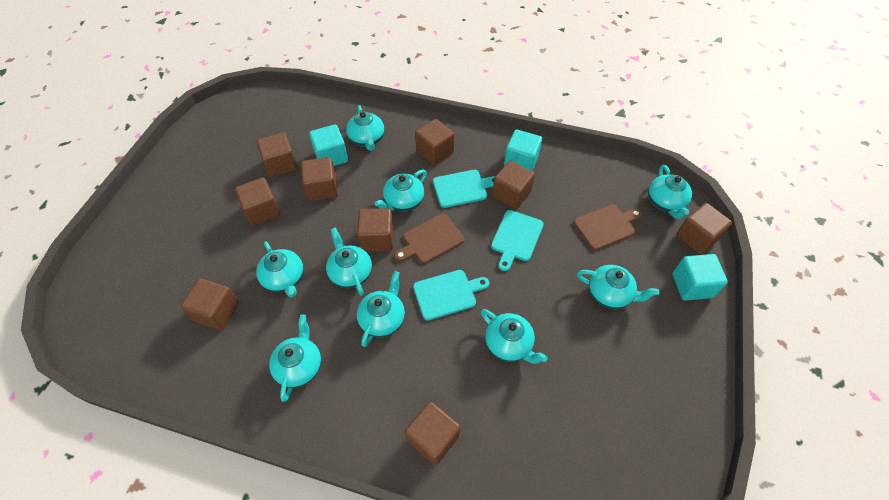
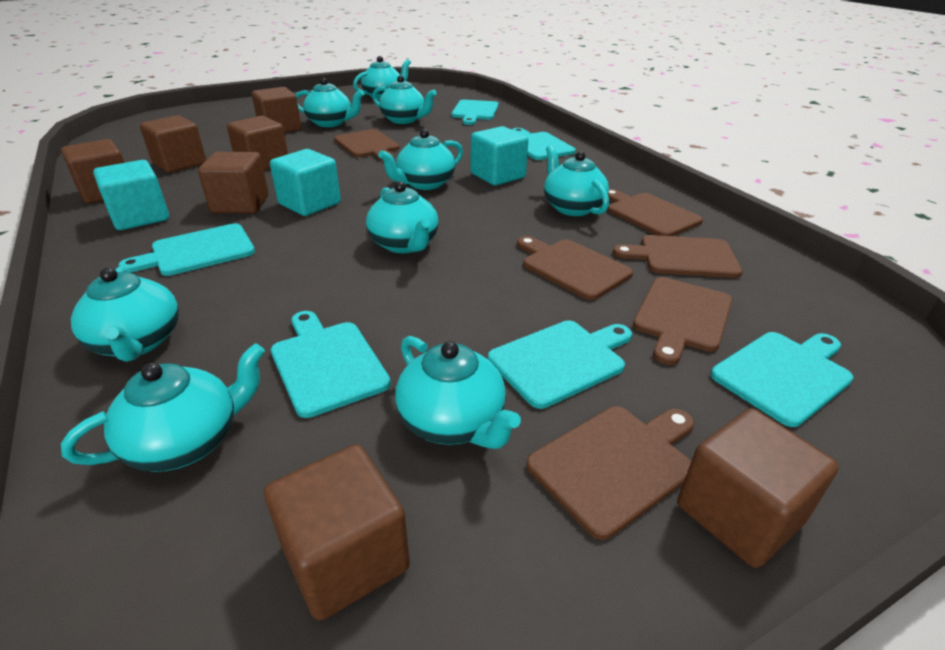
brown cube: 9 -> 7
brown cutting board: 2 -> 6
turquoise cutting board: 3 -> 6

